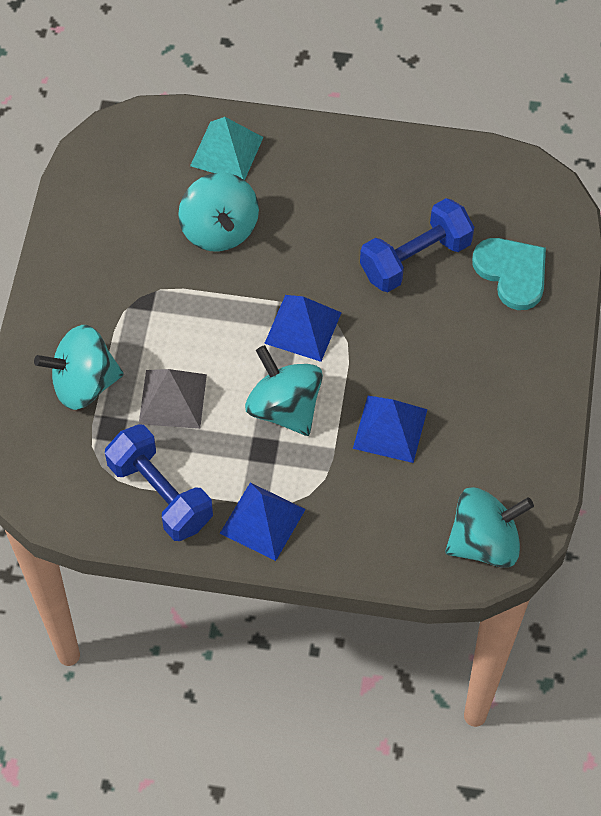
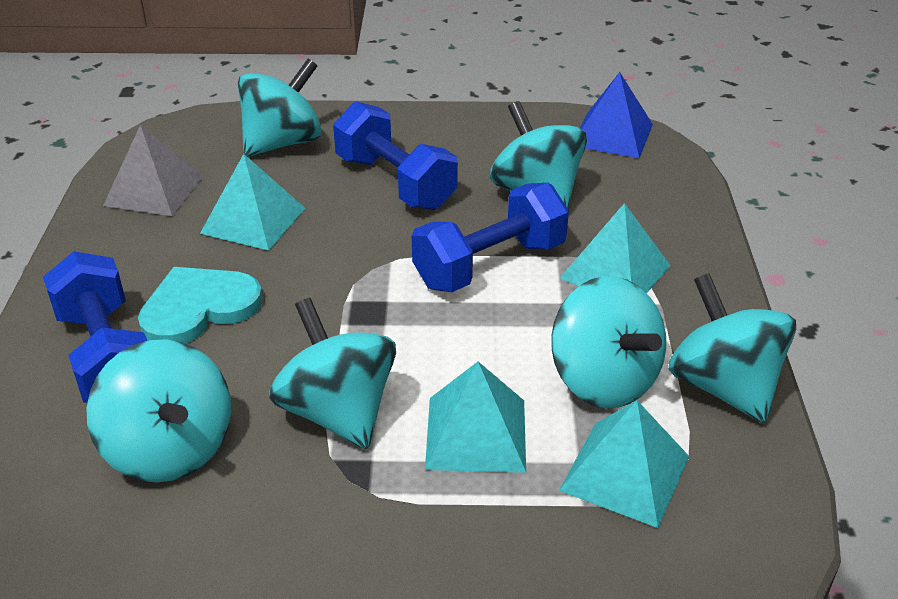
blue dumbbell: 2 -> 3
blue pyramid: 3 -> 1
turquoise pyramid: 1 -> 4
turquoise spinning top: 4 -> 6

